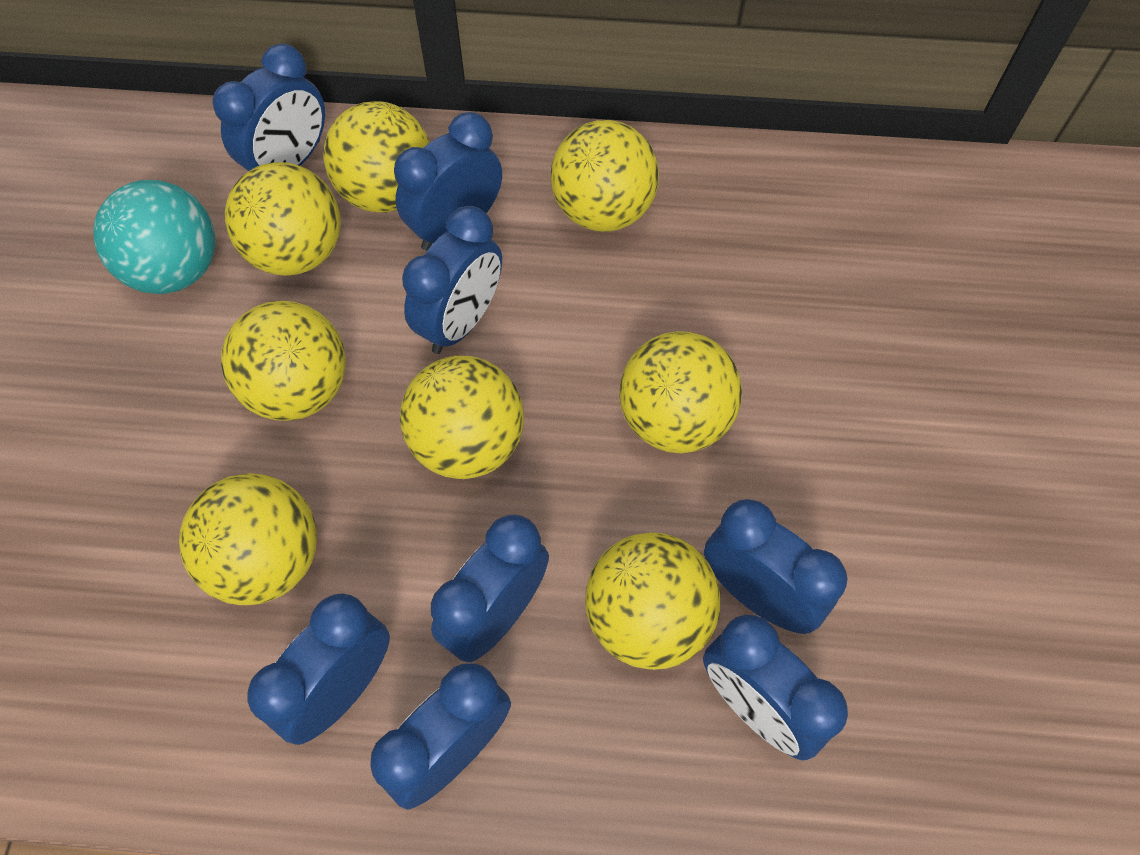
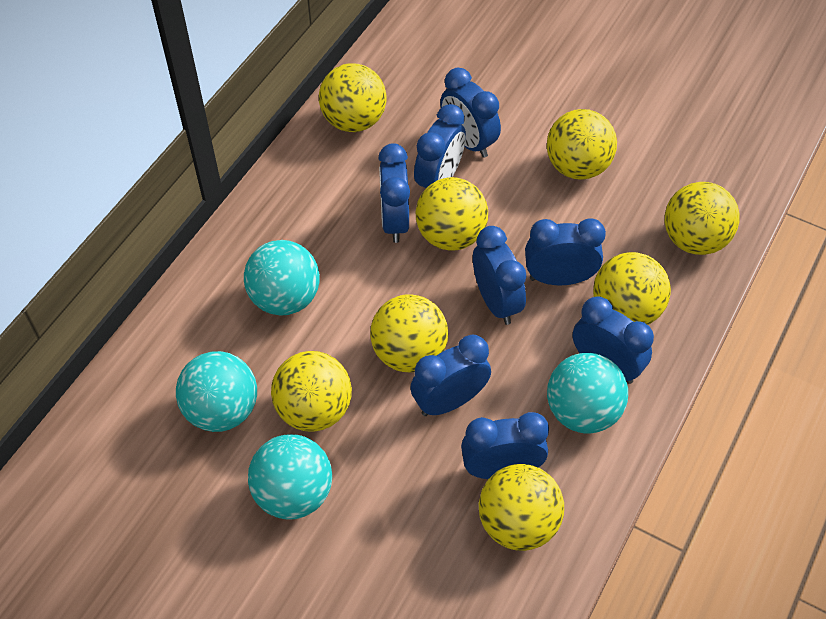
turquoise ball: 1 -> 4

